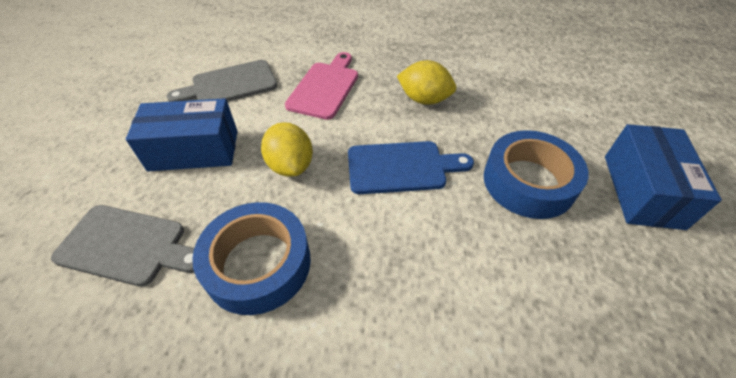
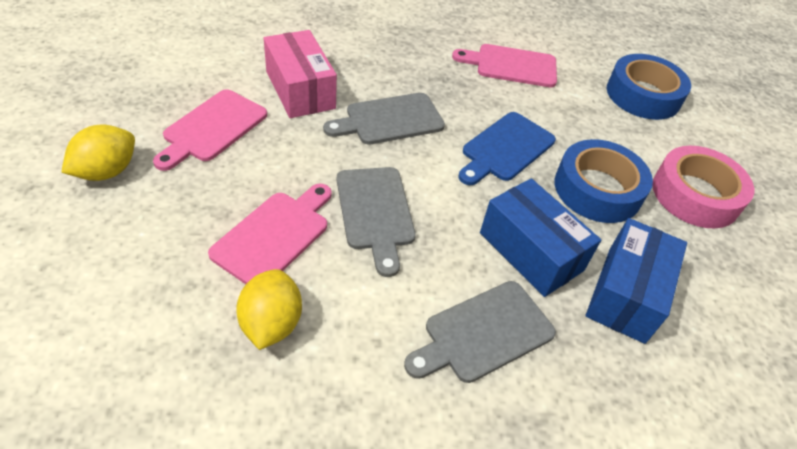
grey cutting board: 2 -> 3
pink box: 0 -> 1
pink cutting board: 1 -> 3
pink tape: 0 -> 1

